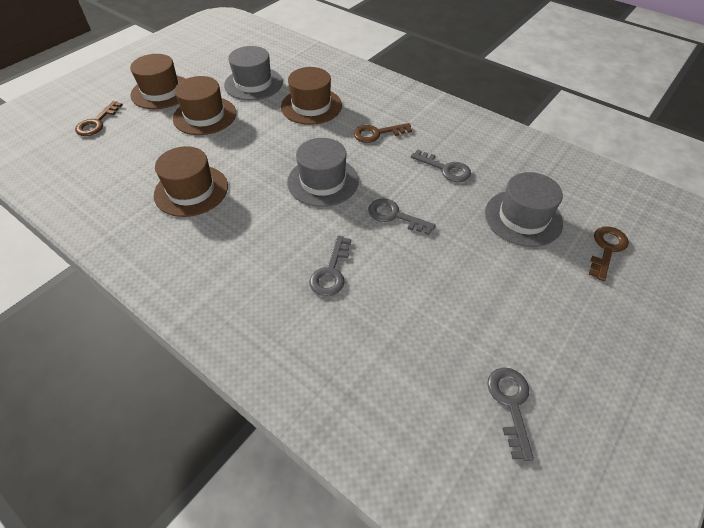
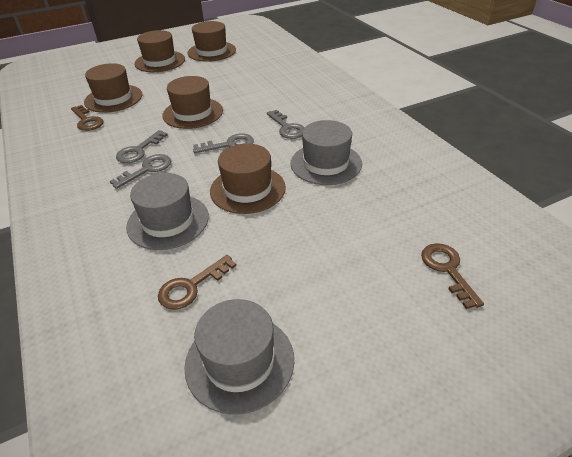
brown hat: 4 -> 5

